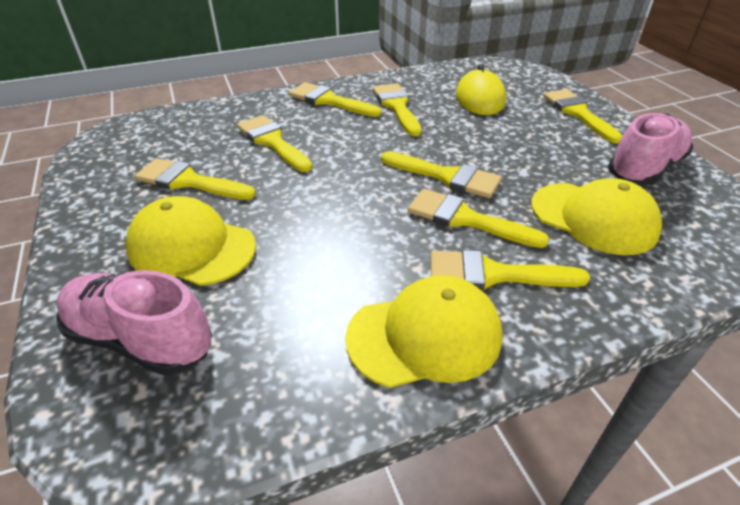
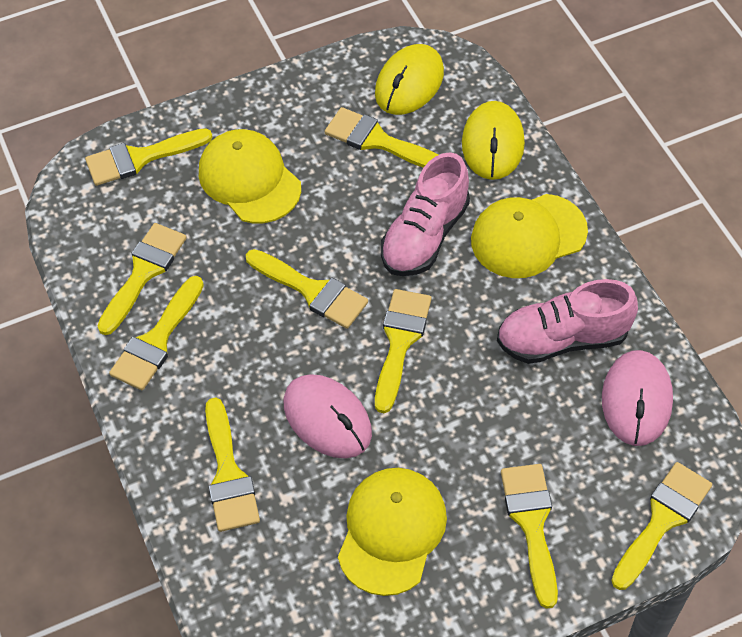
pink mouse: 0 -> 2
yellow brush: 8 -> 9
yellow mouse: 1 -> 2

